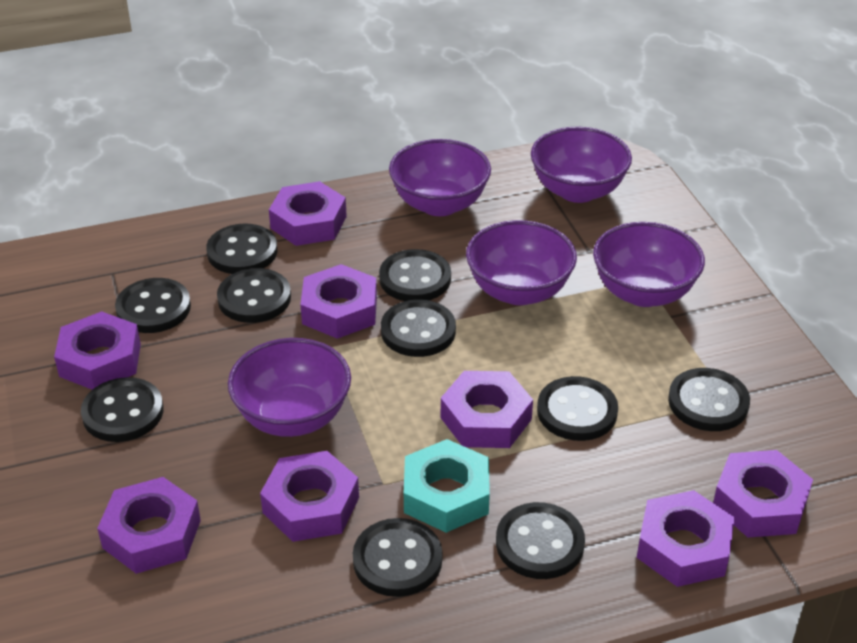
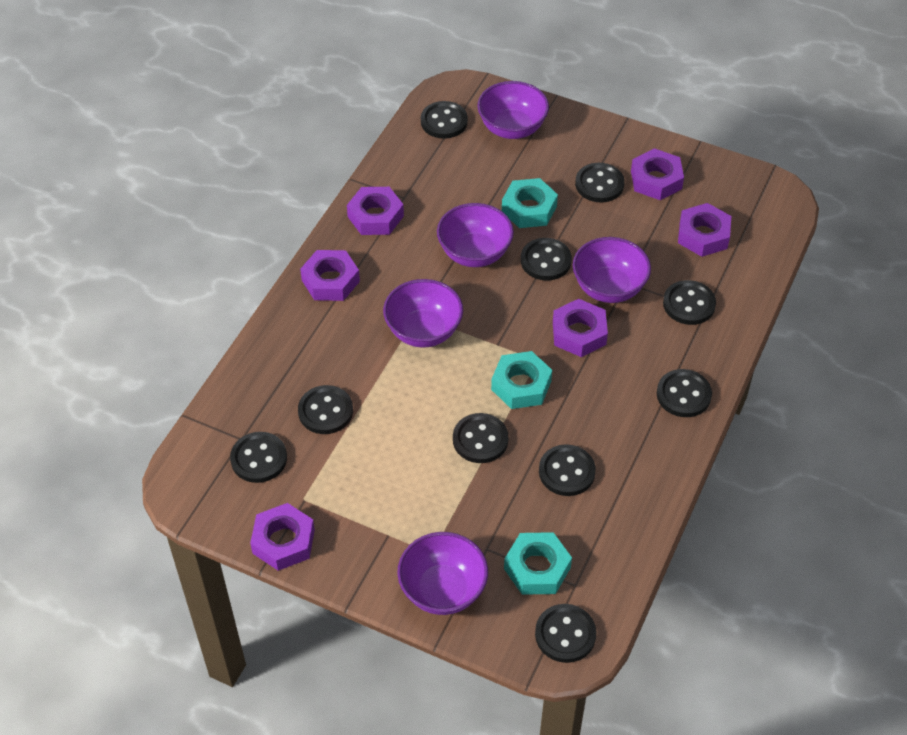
purple nut: 8 -> 6
turquoise nut: 1 -> 3

